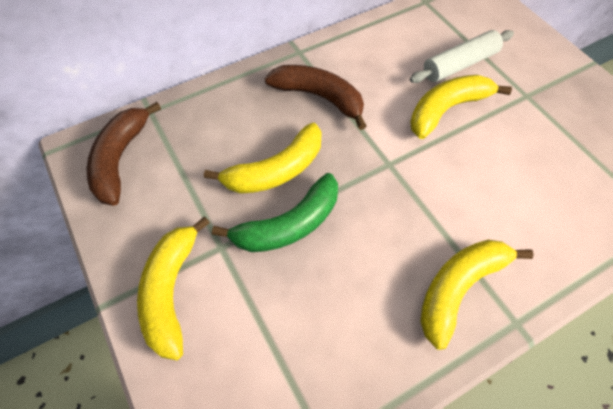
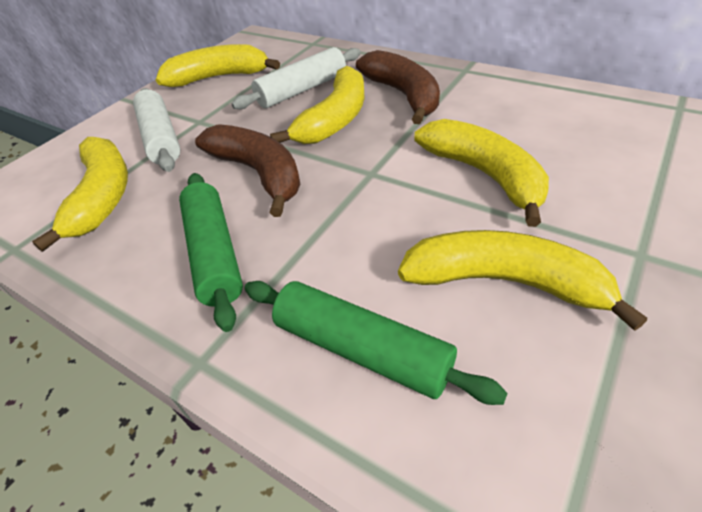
green banana: 1 -> 0
green rolling pin: 0 -> 2
white rolling pin: 1 -> 2
yellow banana: 4 -> 5

